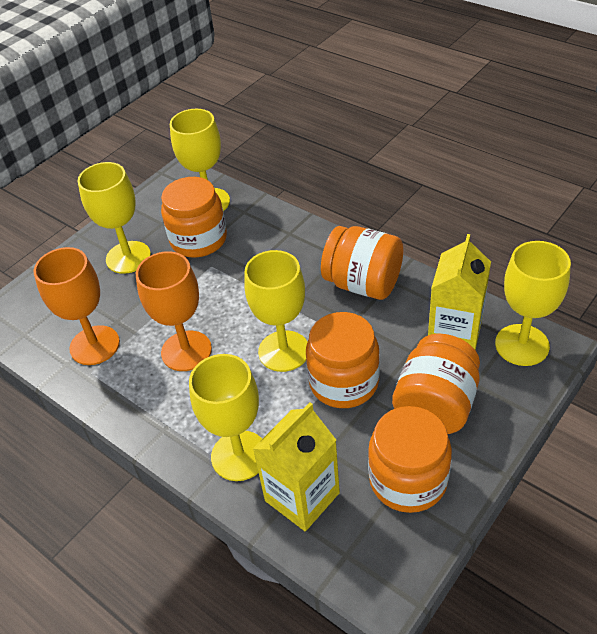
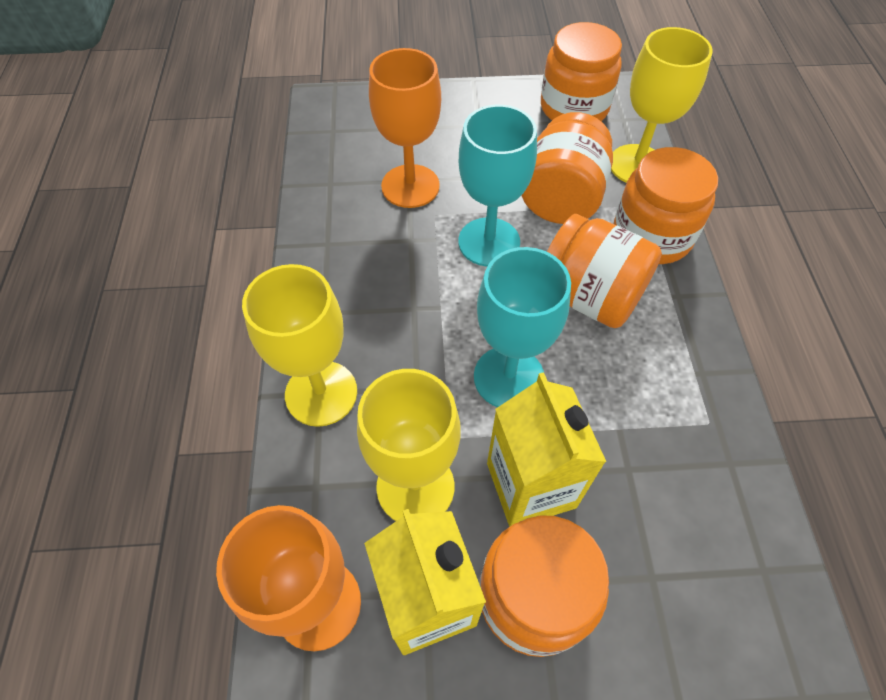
turquoise goblet: 0 -> 2
yellow goblet: 5 -> 3

